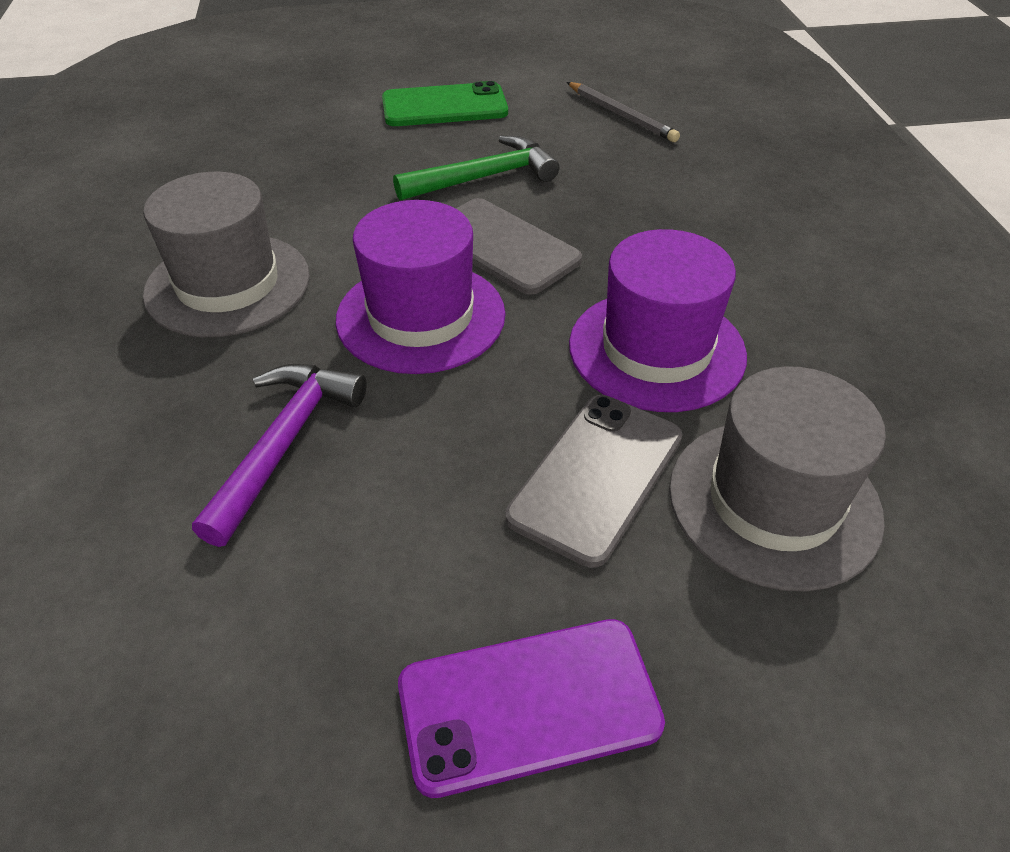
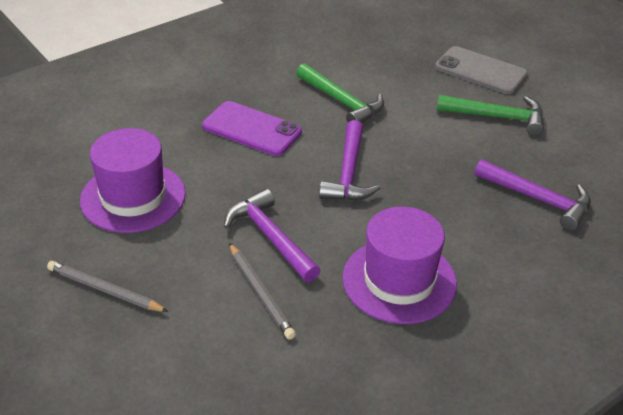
green hammer: 1 -> 2
green phone: 1 -> 0
grey hat: 2 -> 0
grey pencil: 1 -> 2
grey phone: 2 -> 1
purple hammer: 1 -> 3

